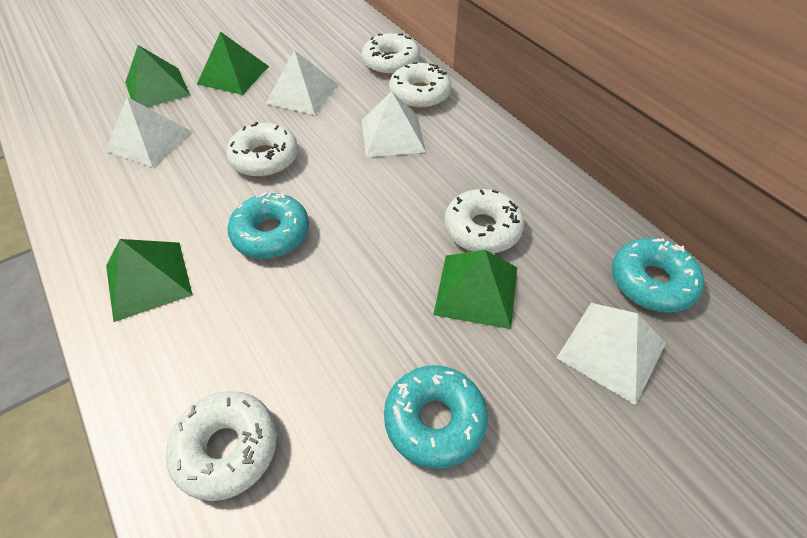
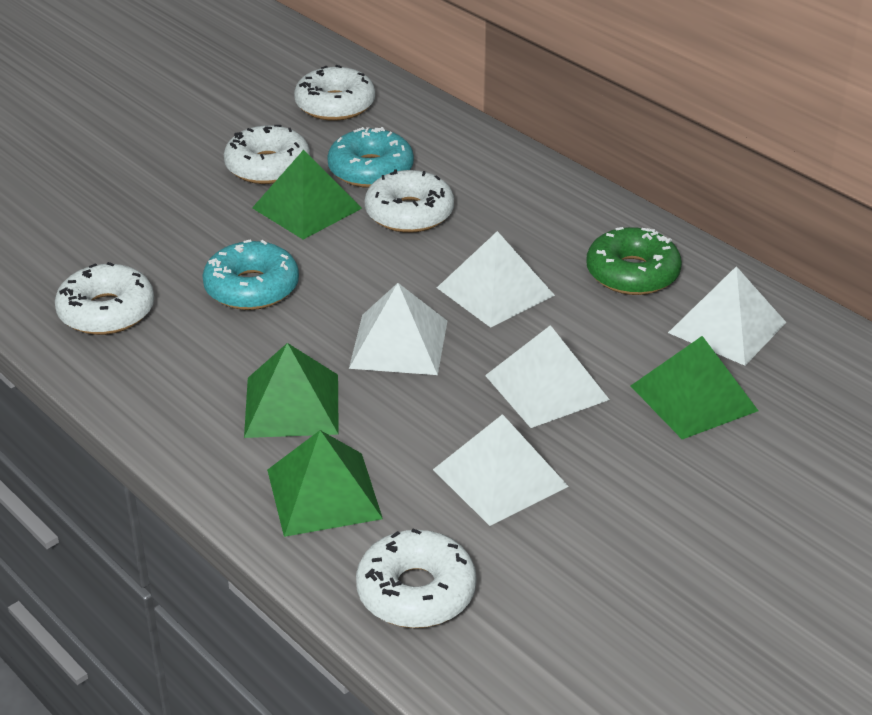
green donut: 0 -> 1
turquoise donut: 3 -> 2
white pyramid: 4 -> 5

